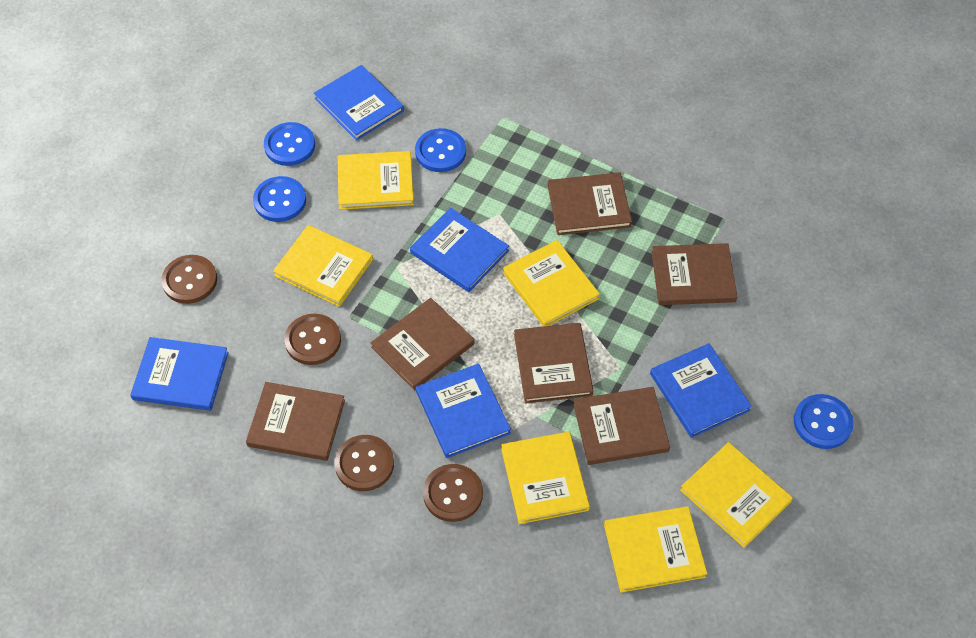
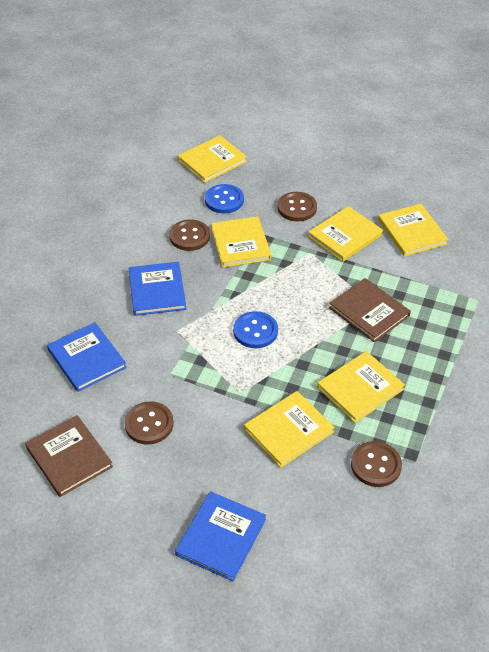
blue book: 5 -> 3
blue button: 4 -> 2
brown book: 6 -> 2

